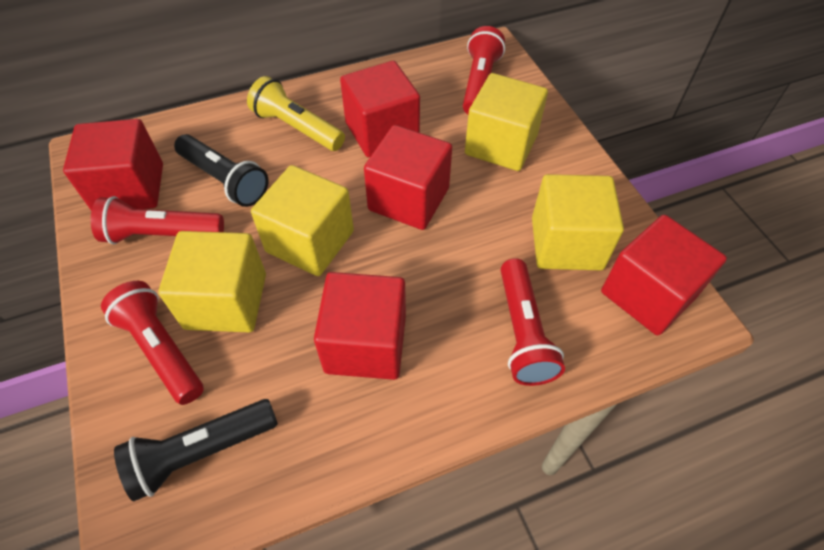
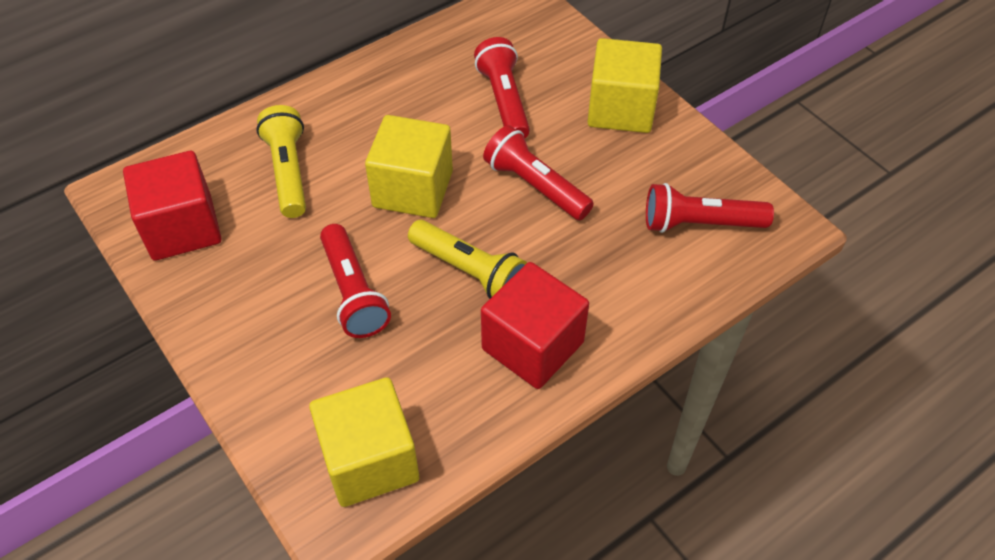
black flashlight: 2 -> 0
red cube: 5 -> 2
yellow cube: 4 -> 3
yellow flashlight: 1 -> 2

